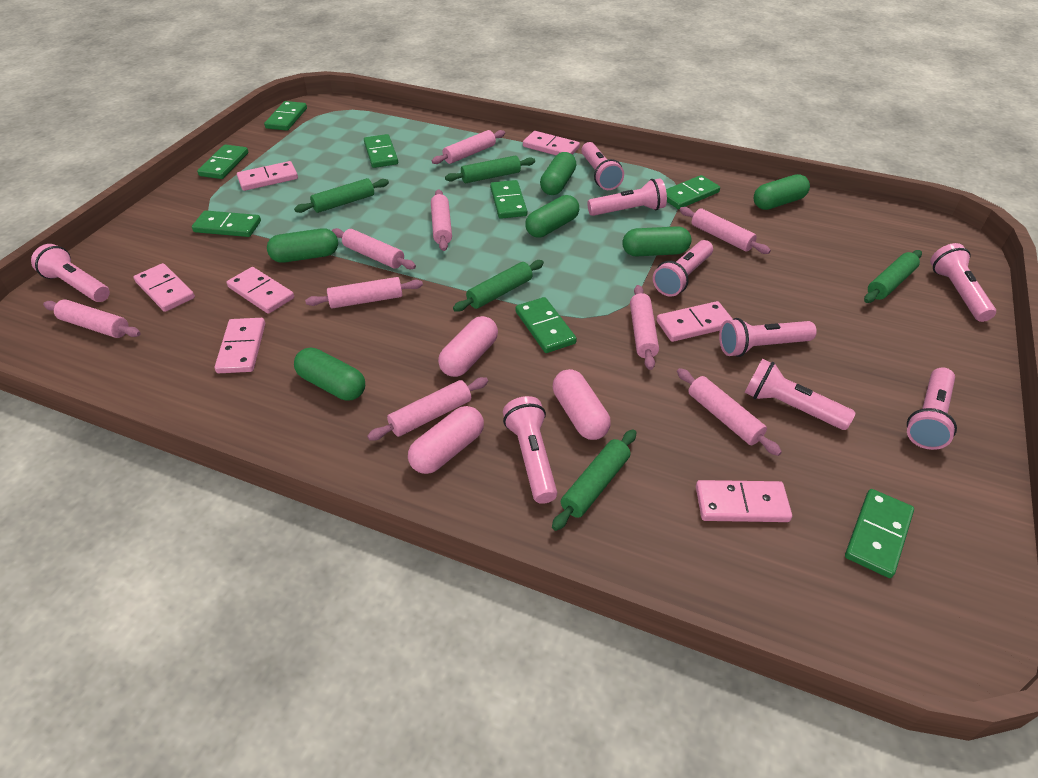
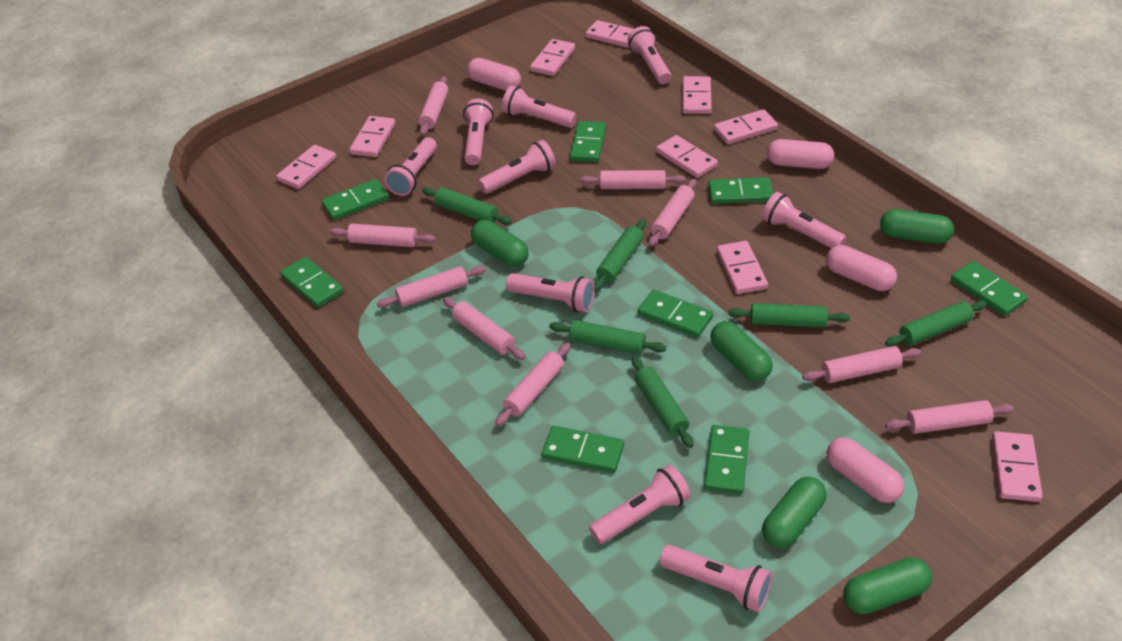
green capsule: 6 -> 5
green rolling pin: 5 -> 6
pink capsule: 3 -> 4
pink domino: 7 -> 9

